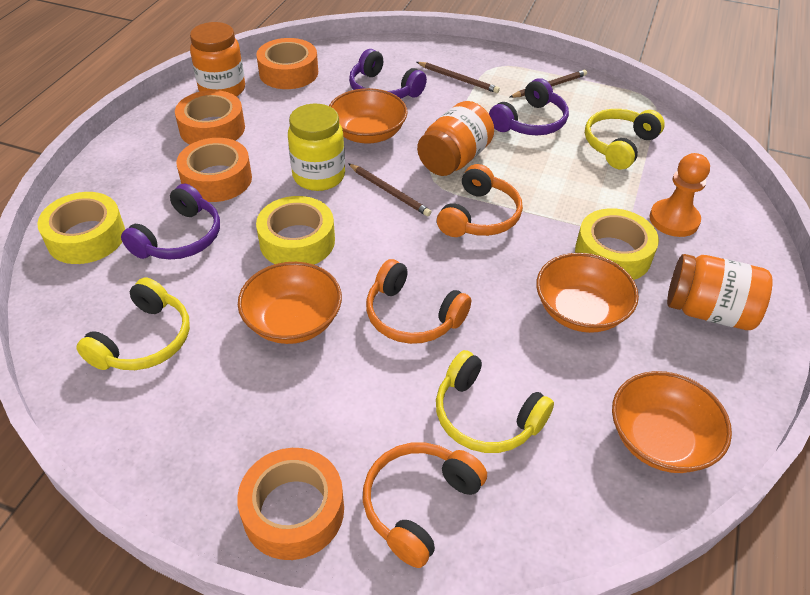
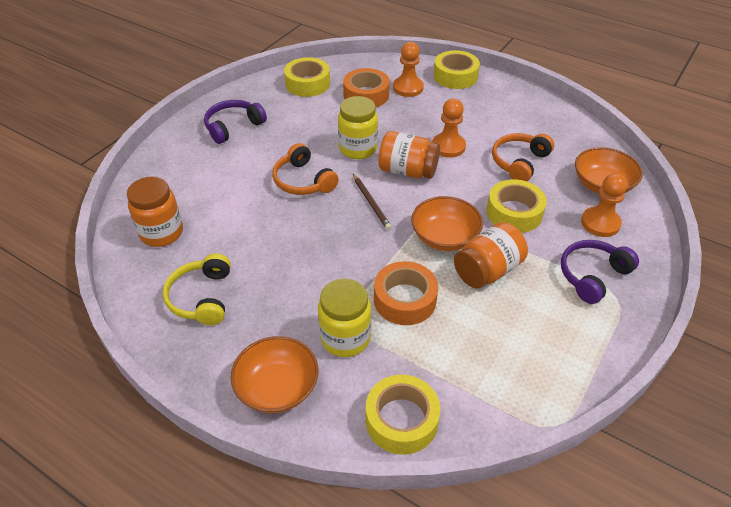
brown pencil: 3 -> 1
orange bowl: 4 -> 3
orange headphones: 3 -> 2
orange pawn: 1 -> 3
orange tape: 4 -> 2
purple headphones: 3 -> 2
yellow headphones: 3 -> 1
yellow jar: 1 -> 2
yellow tape: 3 -> 4

